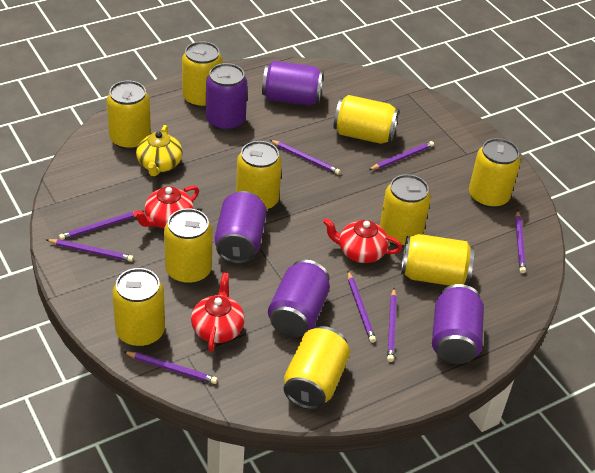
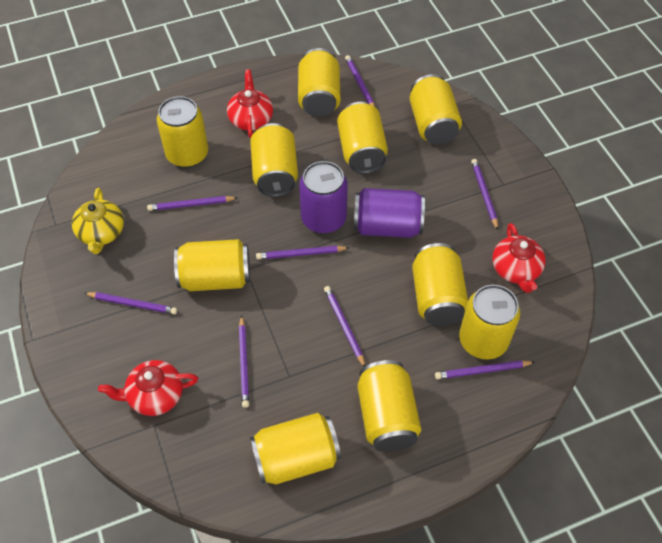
purple can: 5 -> 2

